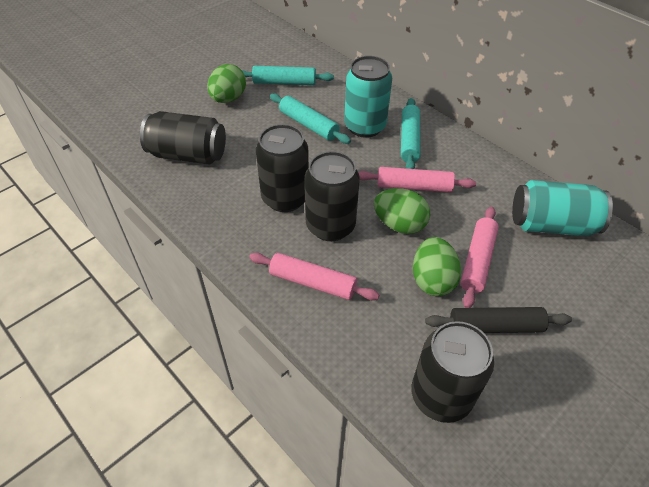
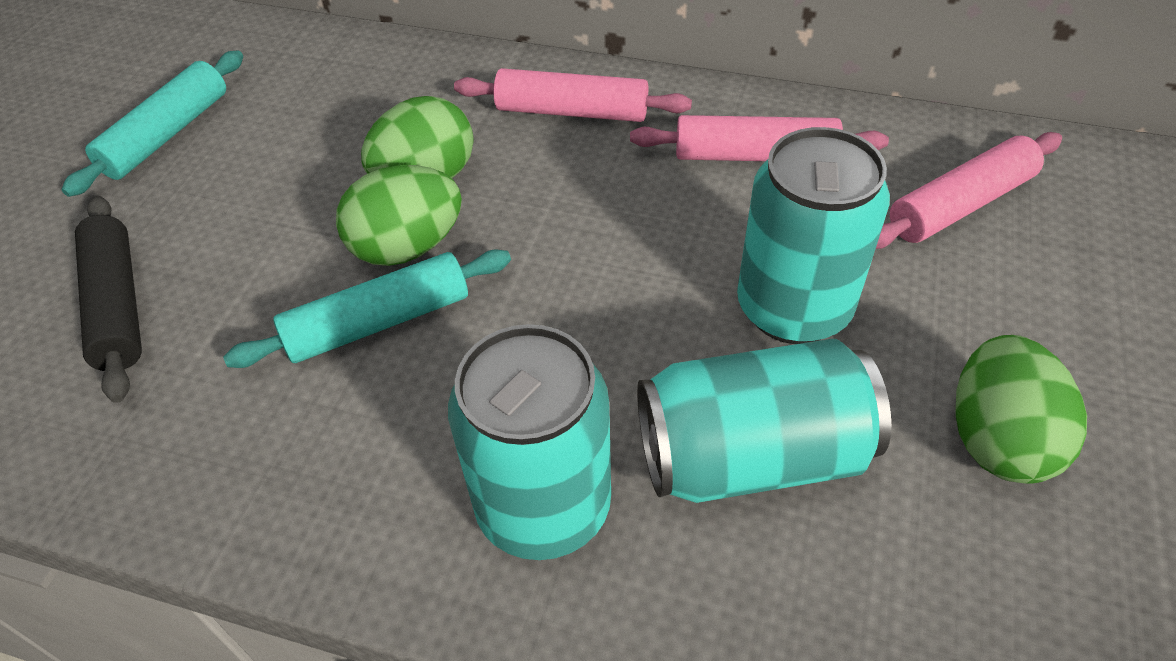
black can: 4 -> 0
turquoise can: 2 -> 3
turquoise rolling pin: 3 -> 2

